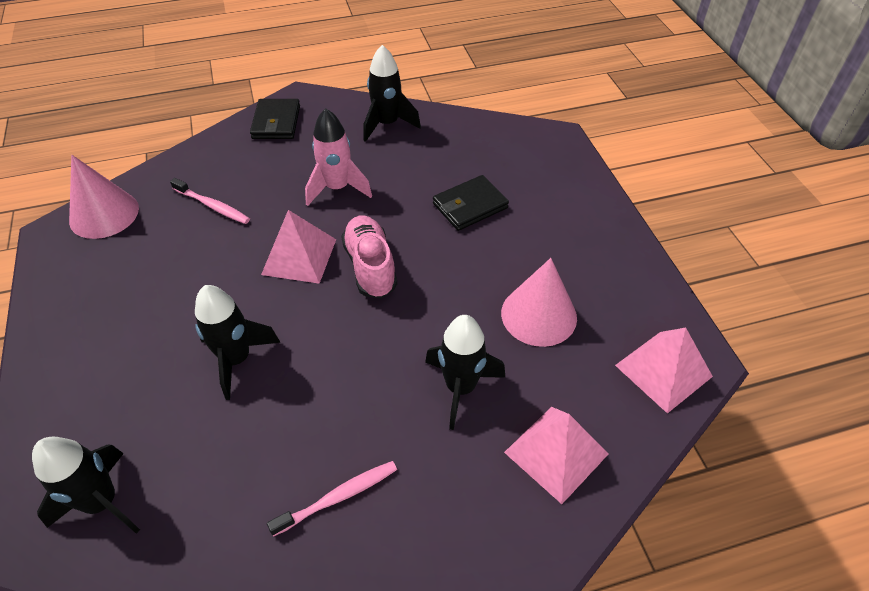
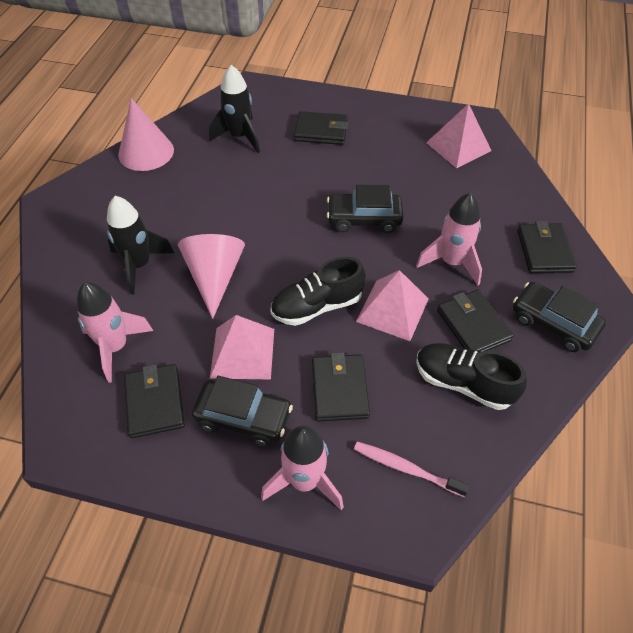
black car: 0 -> 3
black rocket: 4 -> 2
black shoe: 0 -> 2
black wallet: 2 -> 5
pink rocket: 1 -> 3
pink shoe: 1 -> 0
pink toothbrush: 2 -> 1

